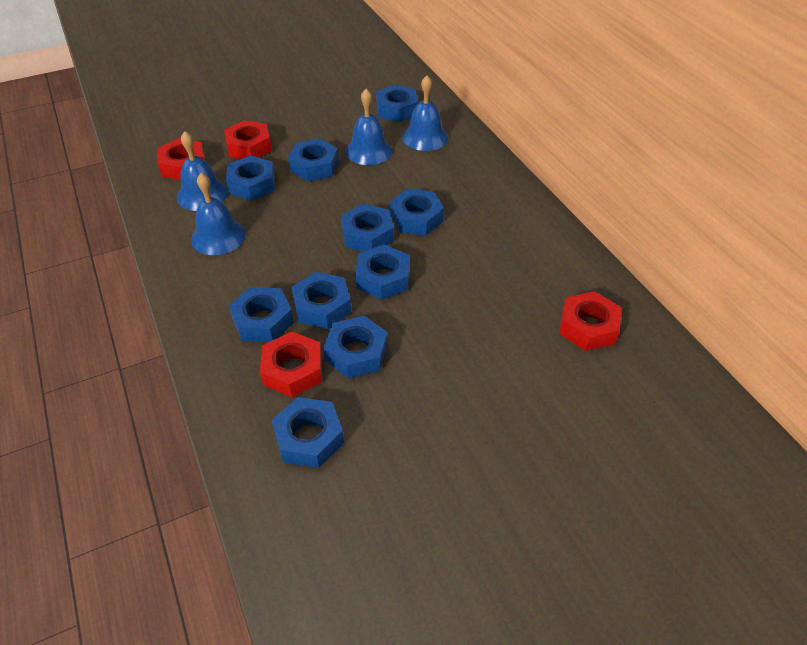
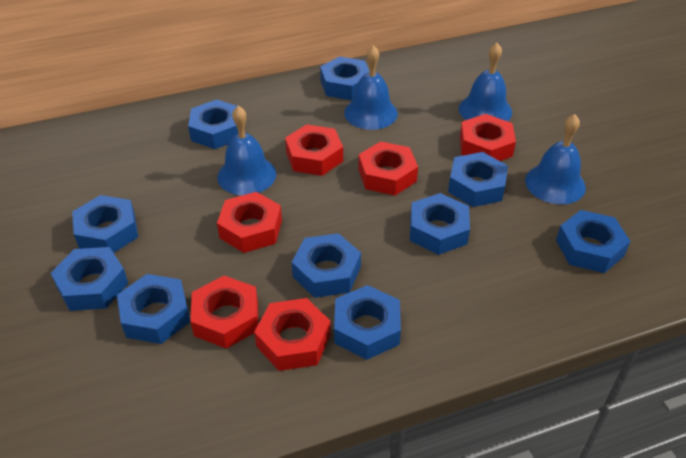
red nut: 4 -> 6

